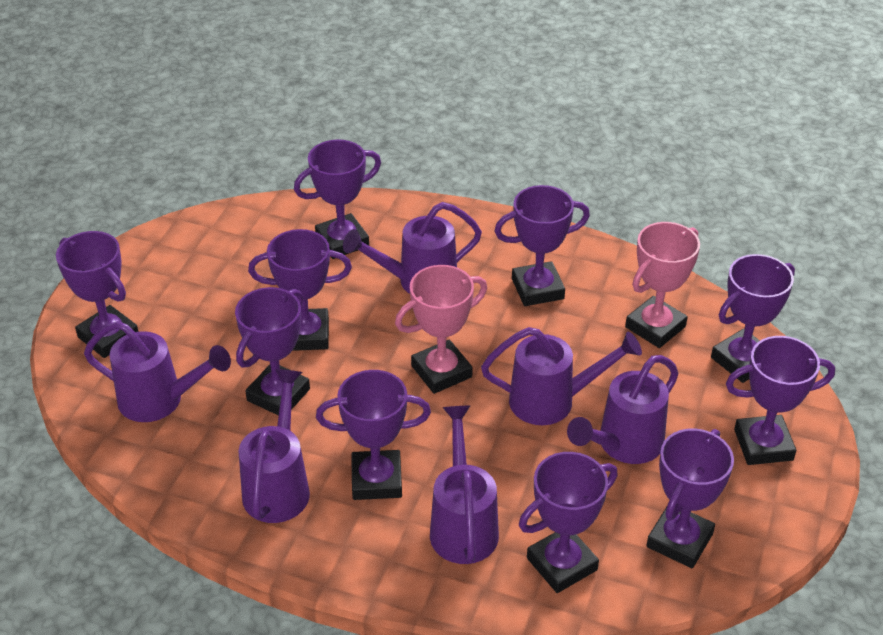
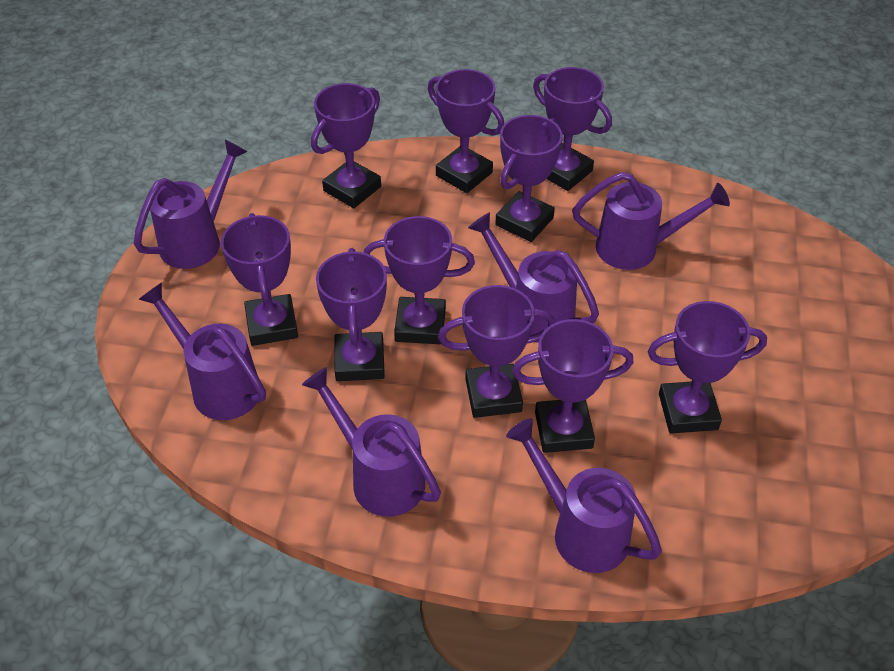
pink trophy: 2 -> 0

